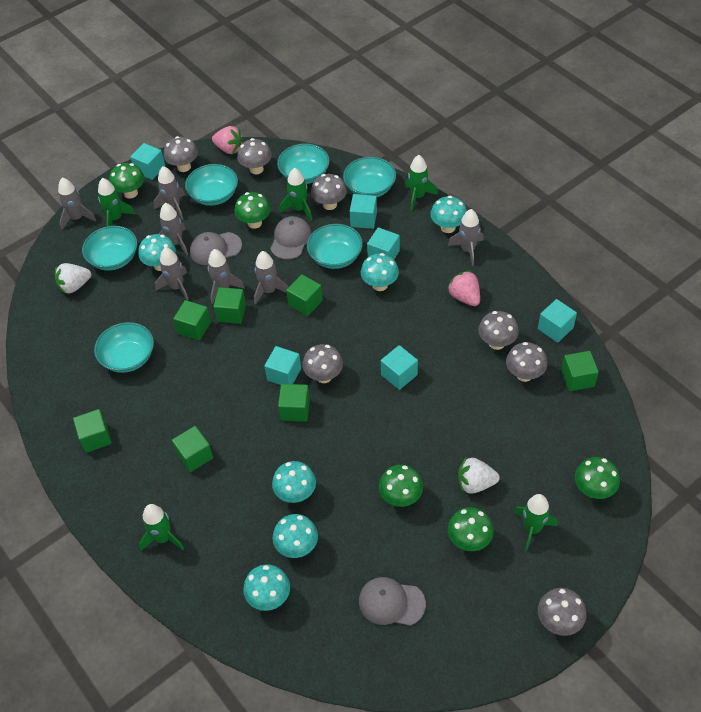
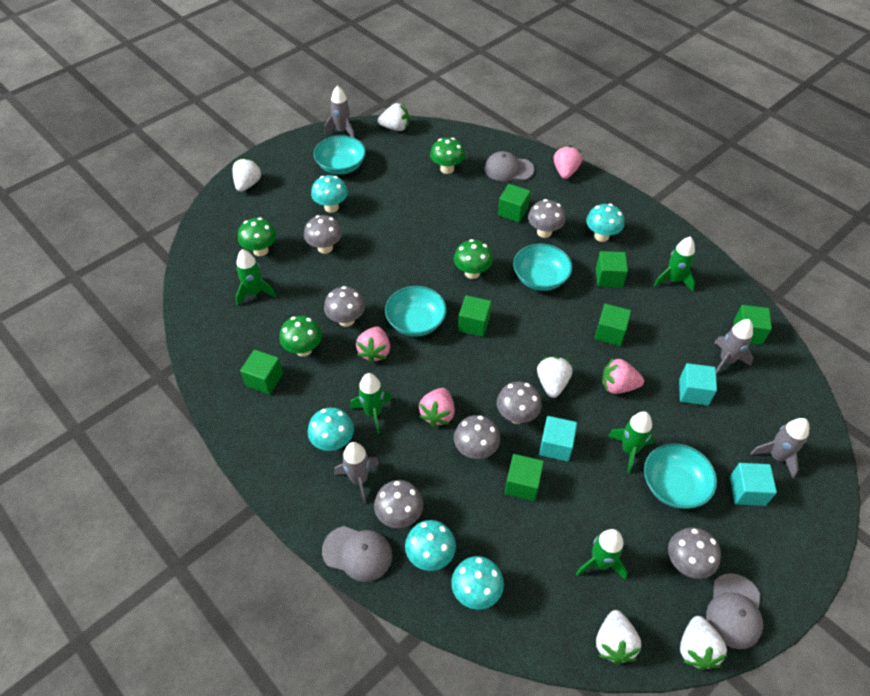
green mushroom: 5 -> 4
grey rocket: 7 -> 4
pink strawberry: 2 -> 4
turquoise bowl: 6 -> 4
turquoise cube: 6 -> 3
turquoise mushroom: 6 -> 5
white strawberry: 2 -> 5

